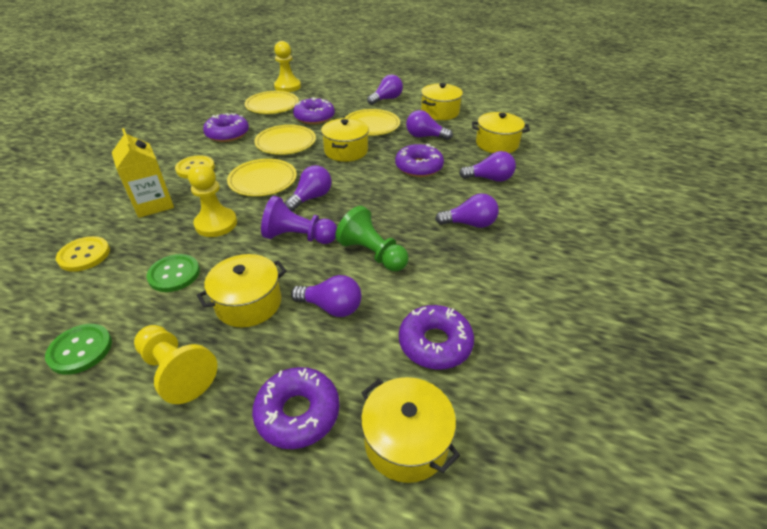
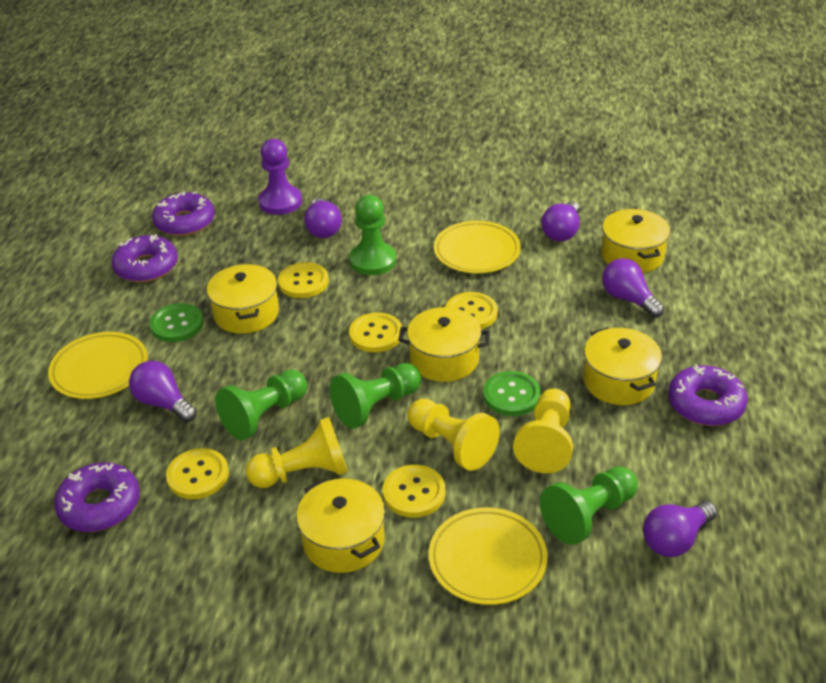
green pawn: 1 -> 4
purple donut: 5 -> 4
purple light bulb: 6 -> 5
yellow button: 2 -> 5
yellow carton: 1 -> 0
yellow plate: 4 -> 3

